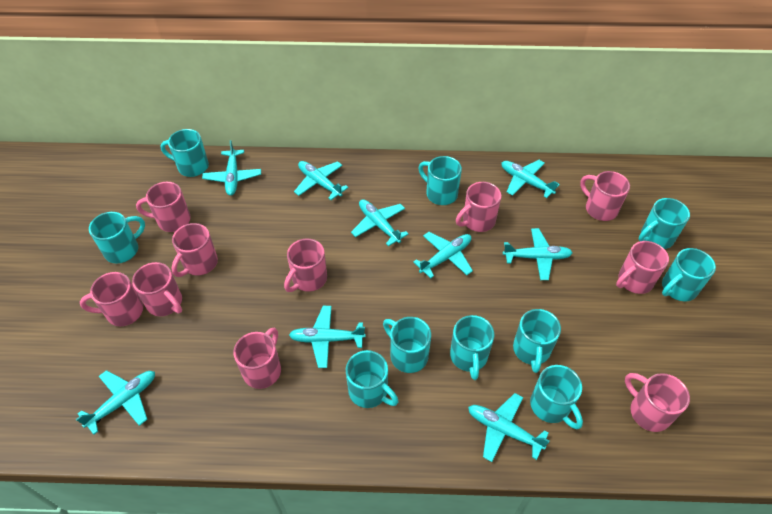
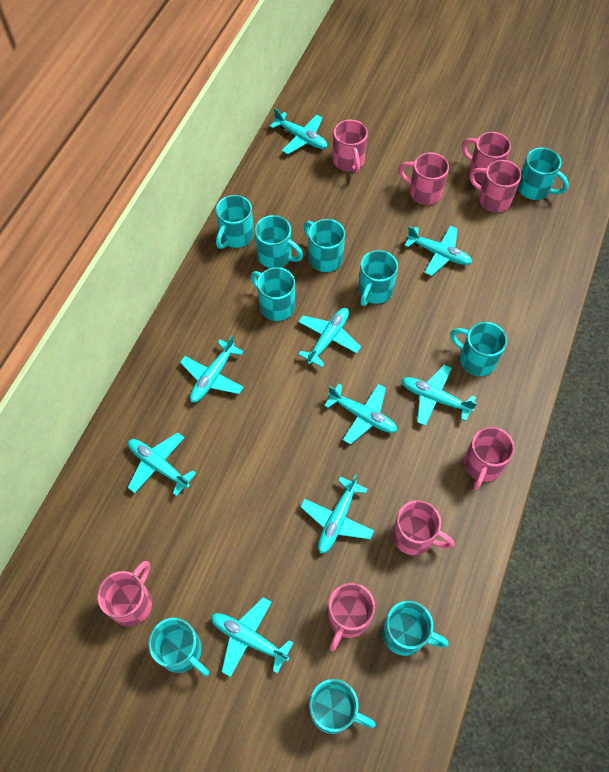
pink mug: 10 -> 8

